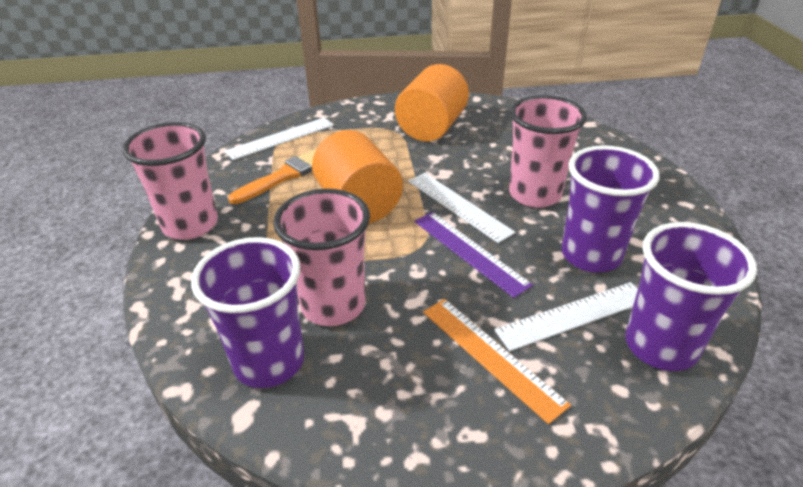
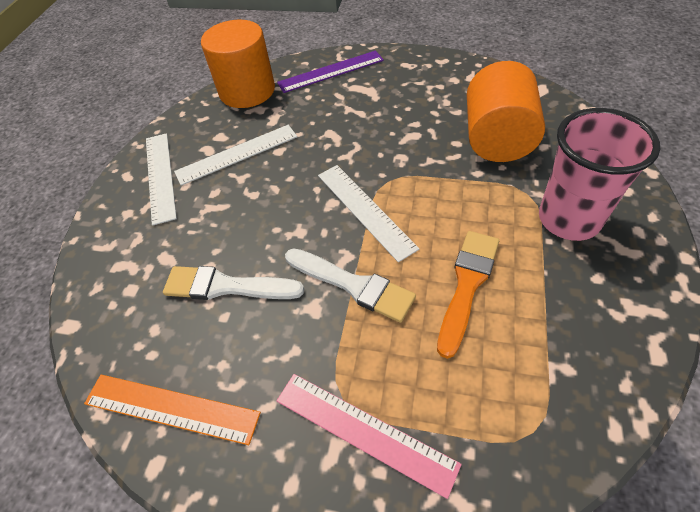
pink cup: 3 -> 1
pink ruler: 0 -> 1
purple cup: 3 -> 0
white brush: 0 -> 2

